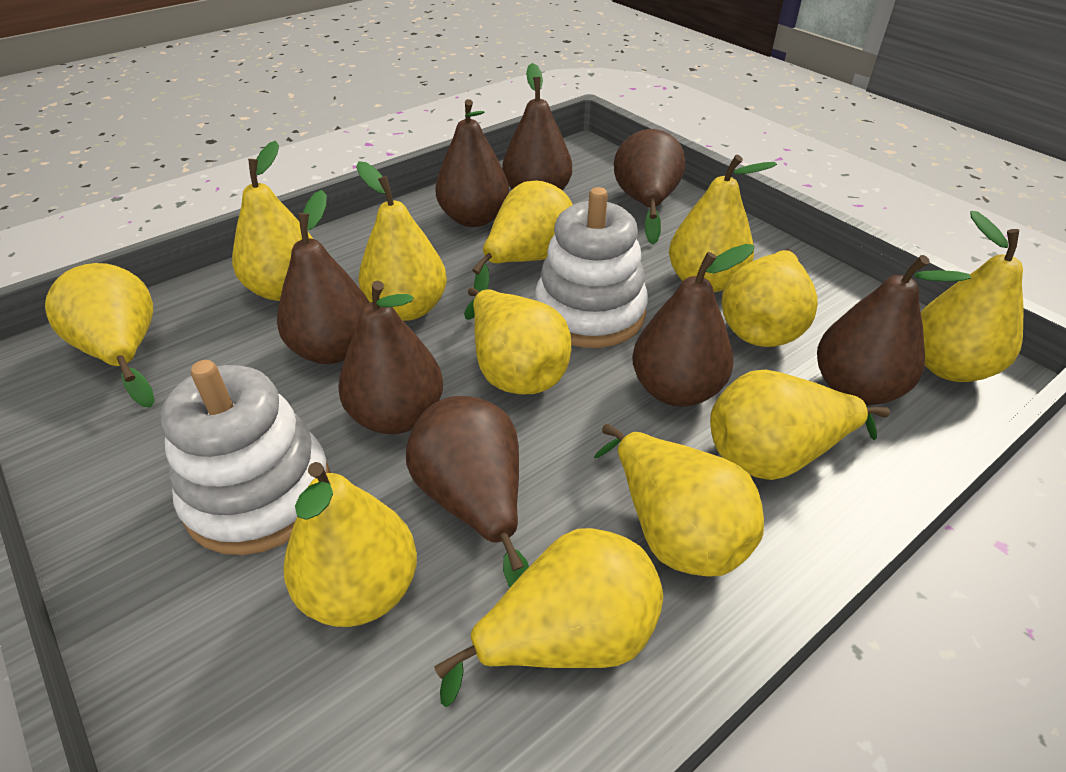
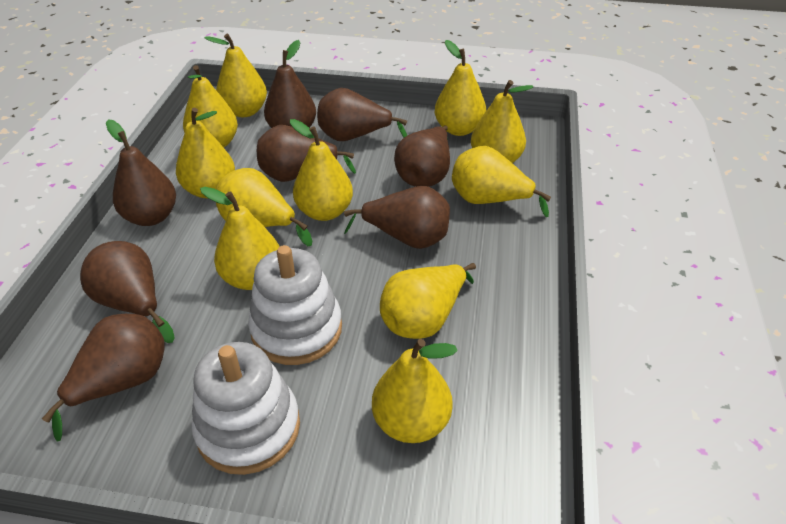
yellow pear: 12 -> 11

